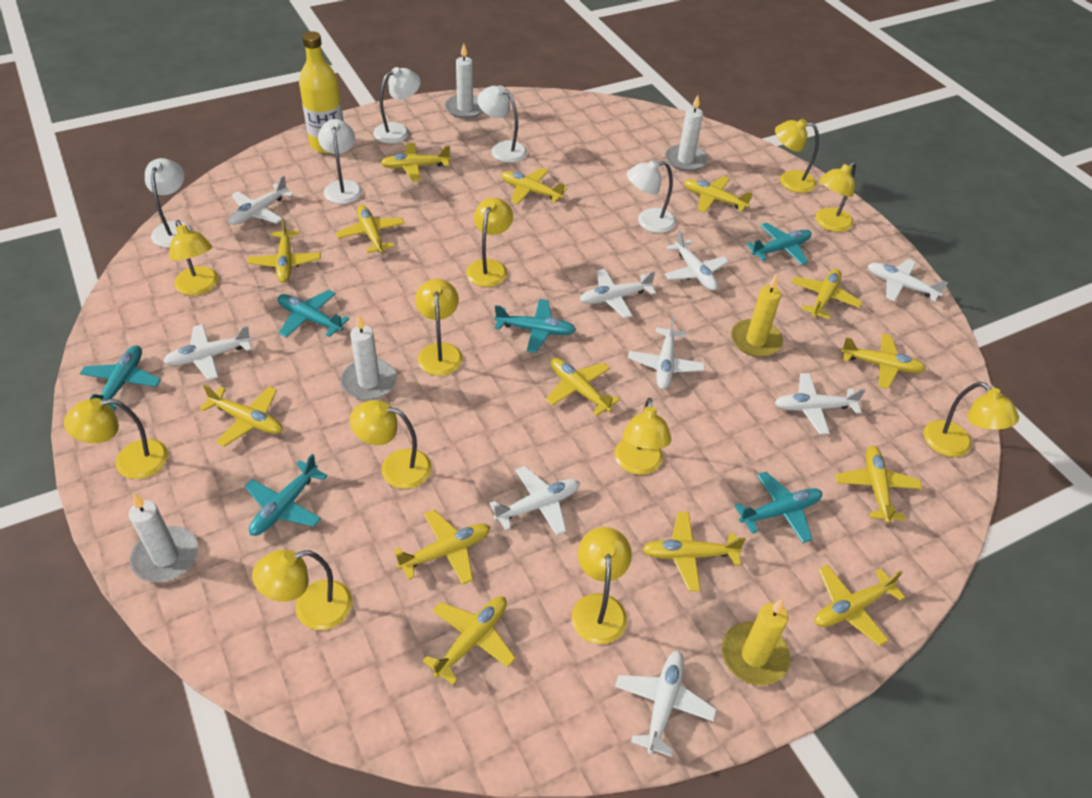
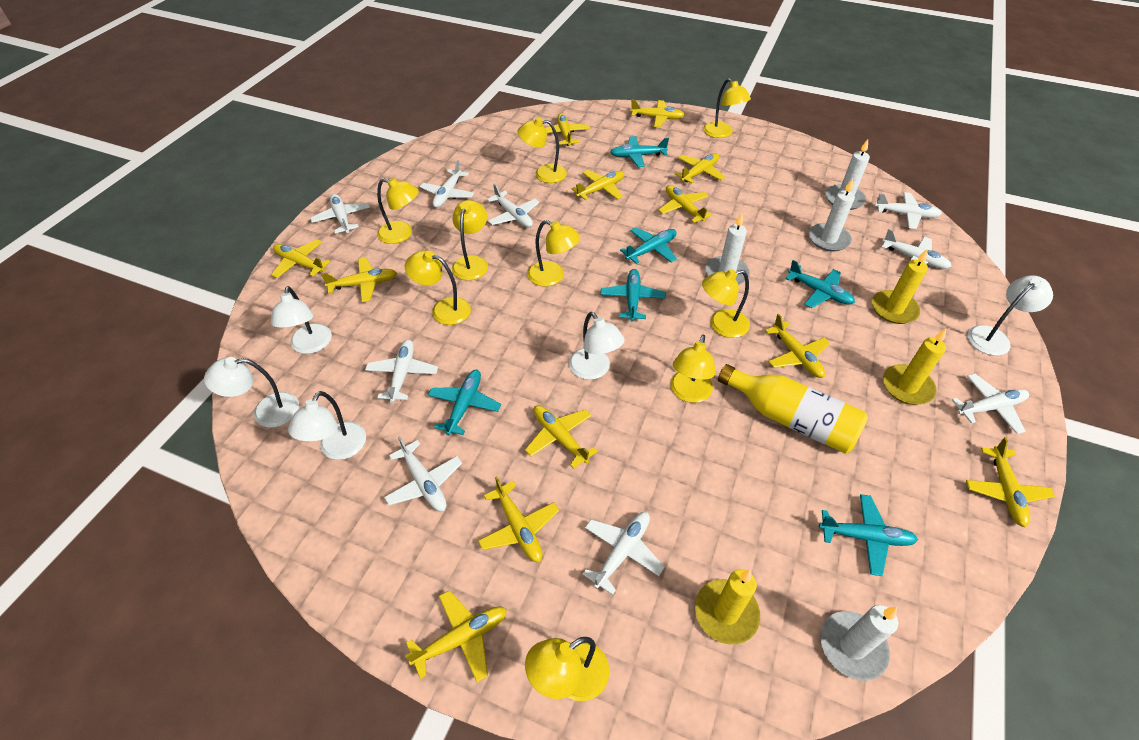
yellow candle: 2 -> 3
yellow lamp: 11 -> 9
yellow plane: 14 -> 12

